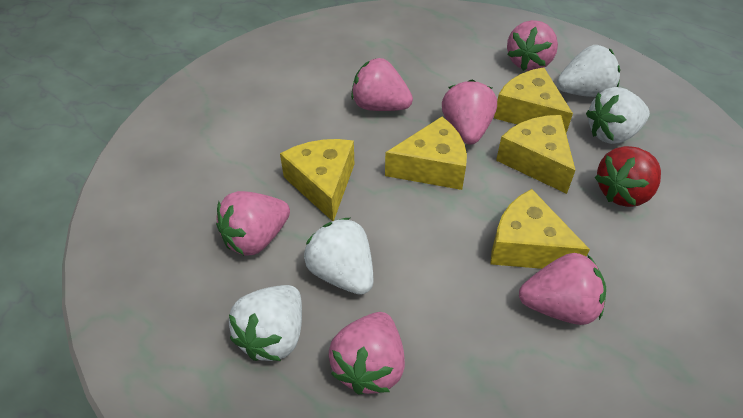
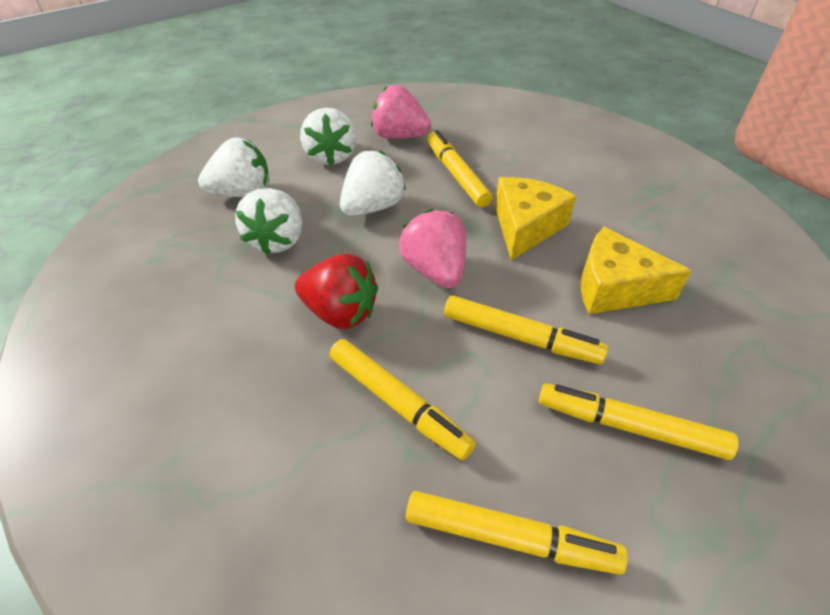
pink strawberry: 6 -> 2
yellow cheese: 5 -> 2
yellow marker: 0 -> 5

